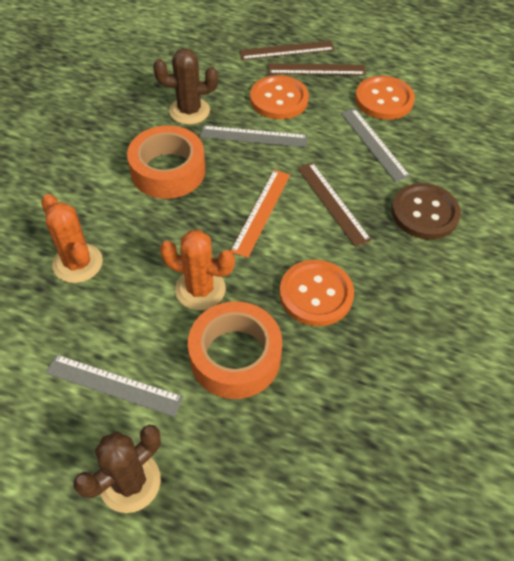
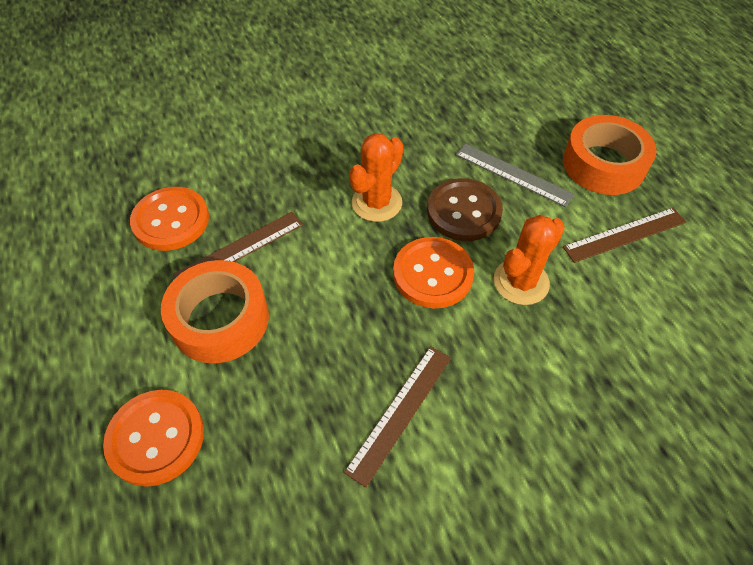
brown cactus: 2 -> 0
grey ruler: 3 -> 1
orange ruler: 1 -> 0

